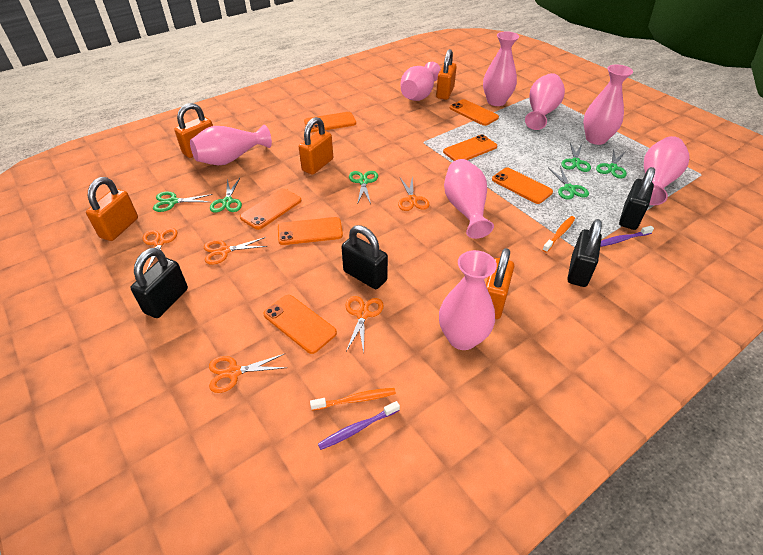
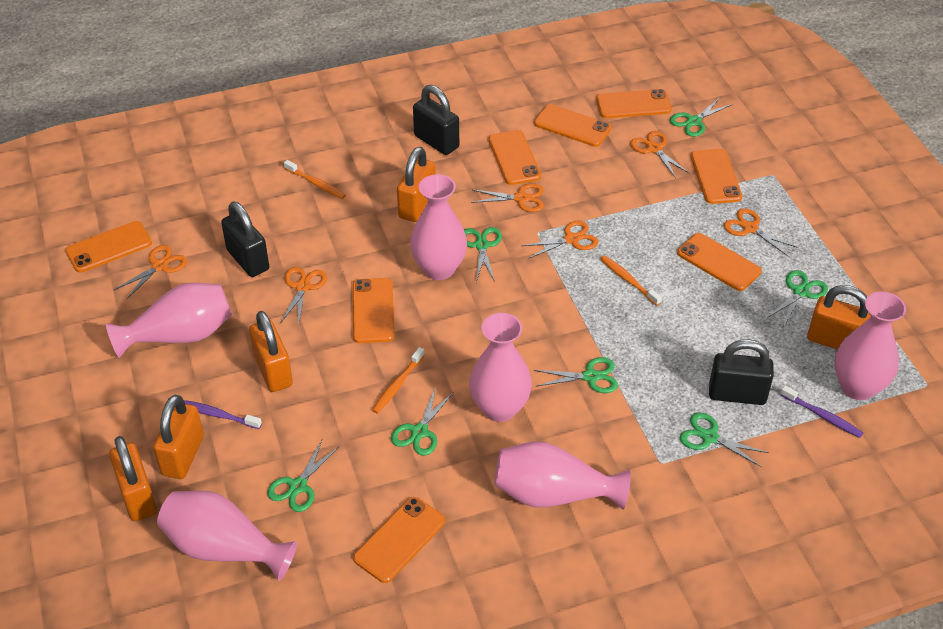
black padlock: 4 -> 3
green scissors: 6 -> 7
orange phone: 7 -> 8
orange scissors: 5 -> 6
orange toothbrush: 2 -> 3
pink vase: 8 -> 6

